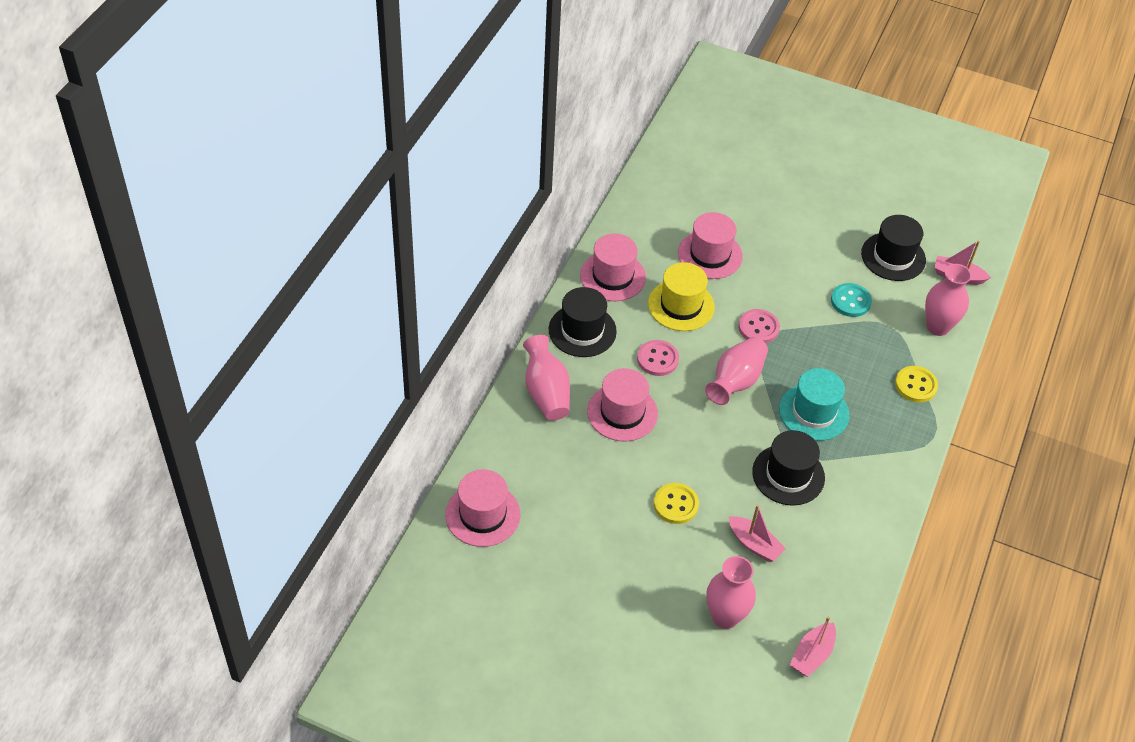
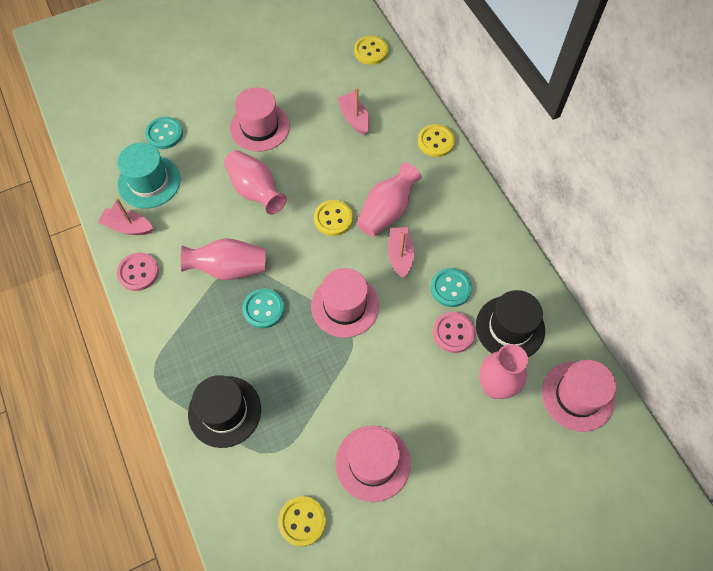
black hat: 3 -> 2
turquoise button: 1 -> 3
yellow button: 2 -> 4
yellow hat: 1 -> 0

